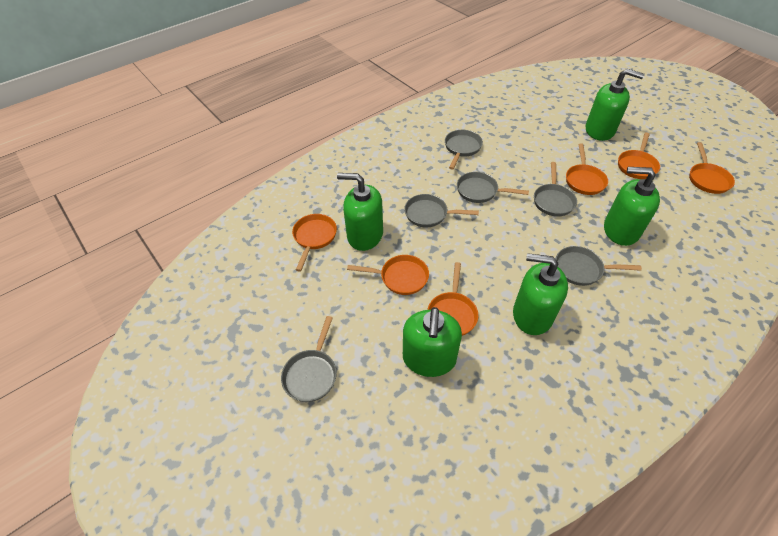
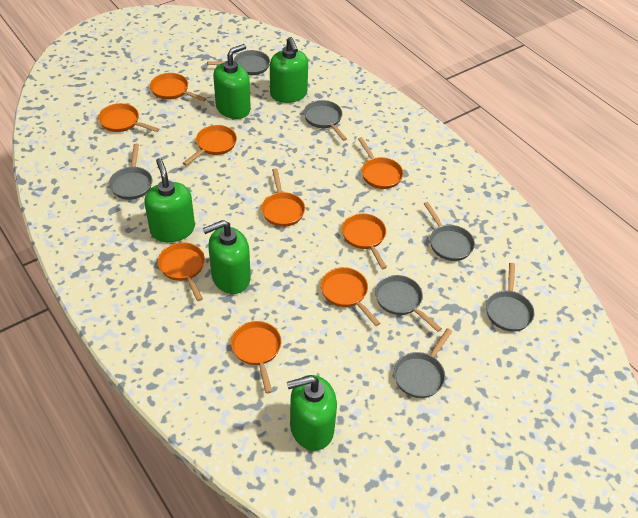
grey pan: 6 -> 7
orange pan: 6 -> 9

